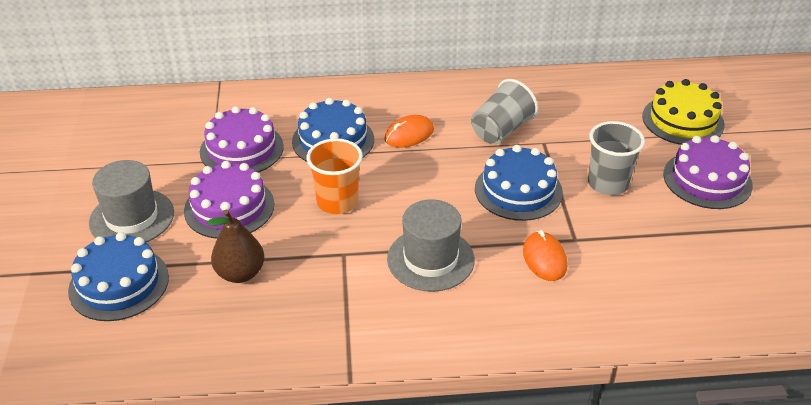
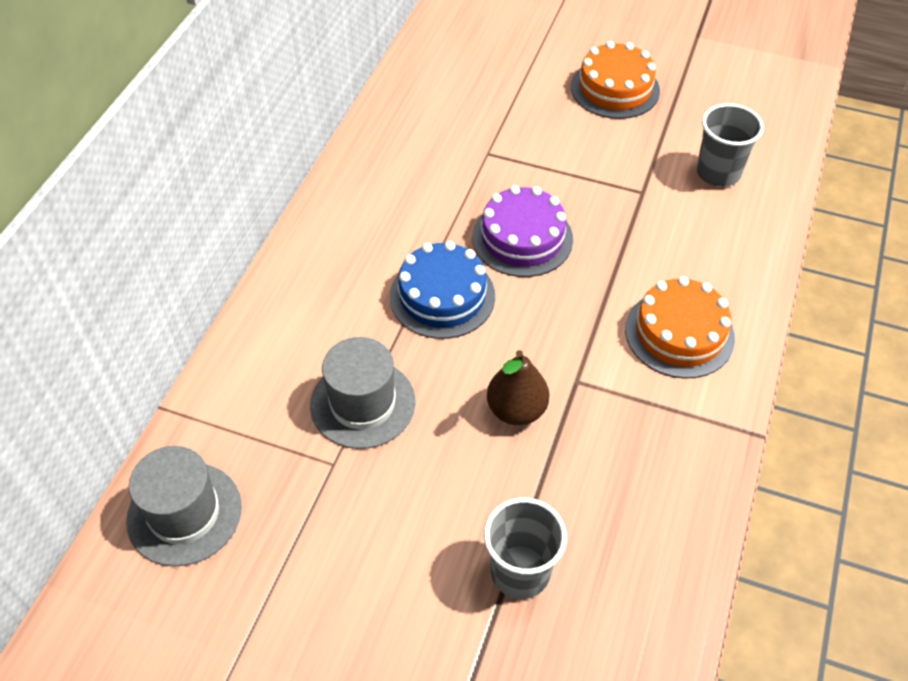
blue cake: 3 -> 1
orange cake: 0 -> 2
orange cup: 1 -> 0
orange mouse: 2 -> 0
purple cake: 3 -> 1
yellow cake: 1 -> 0

